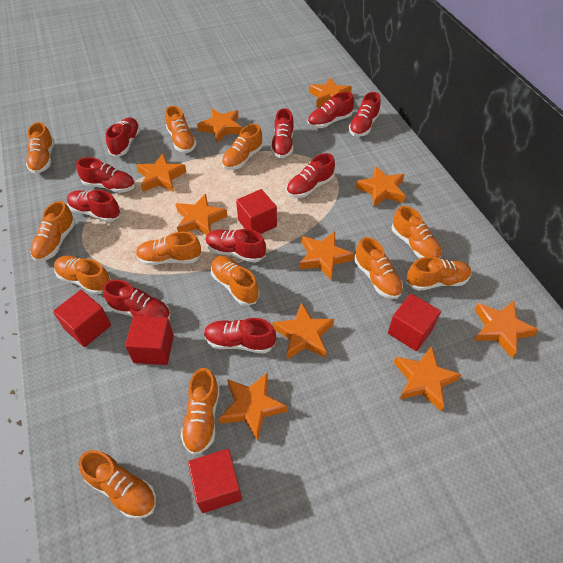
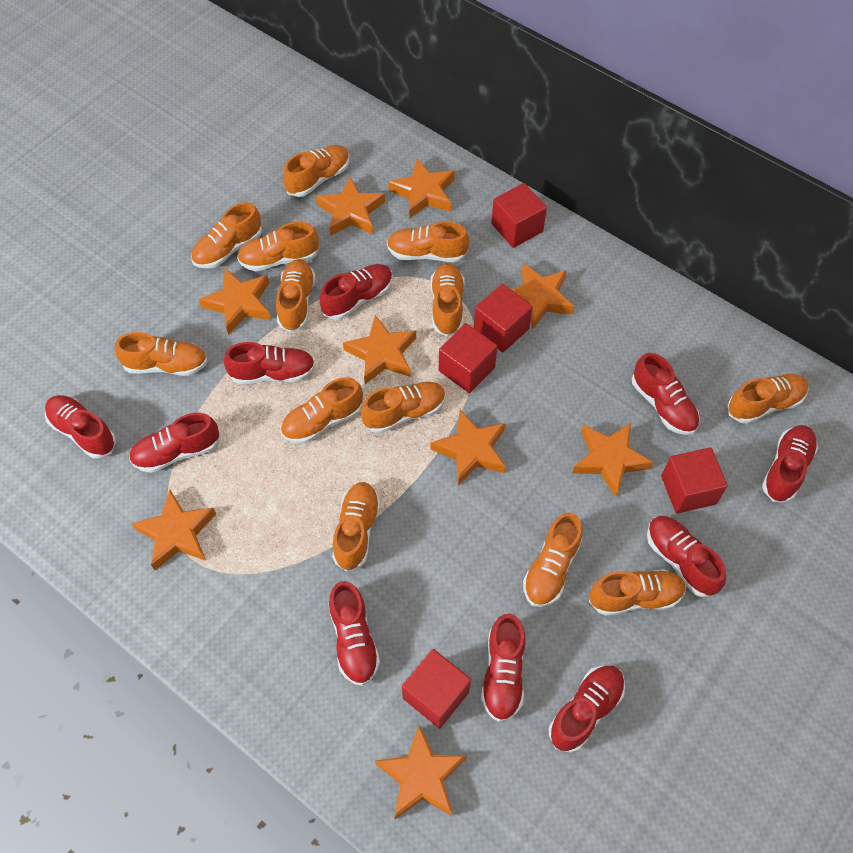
orange shoe: 12 -> 13
orange star: 10 -> 9

